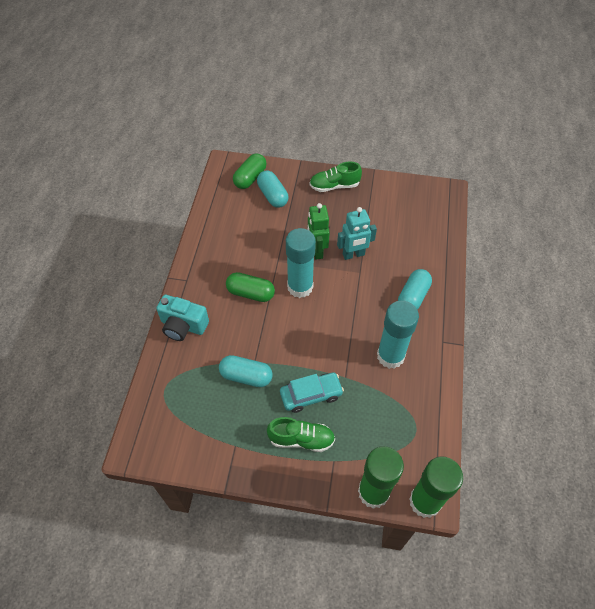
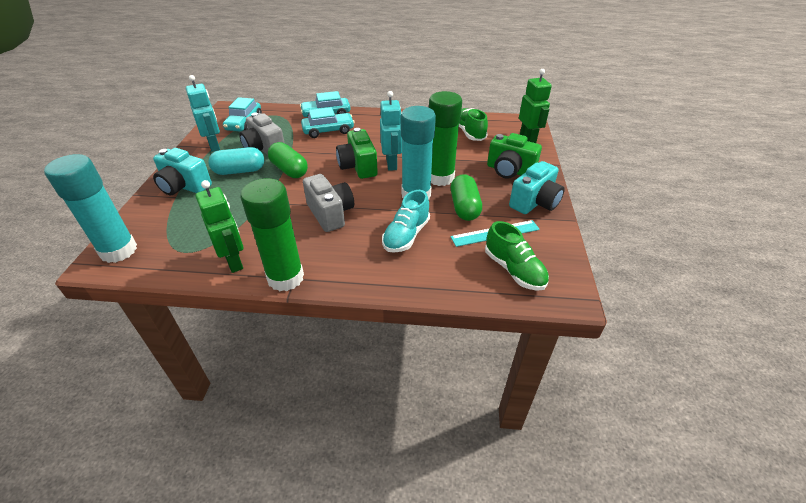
green camera: 0 -> 2
green robot: 1 -> 2
grey camera: 0 -> 2
turquoise camera: 1 -> 2
turquoise capsule: 3 -> 1
turquoise car: 1 -> 3
turquoise robot: 1 -> 2
turquoise ruler: 0 -> 1
turquoise shoe: 0 -> 1

